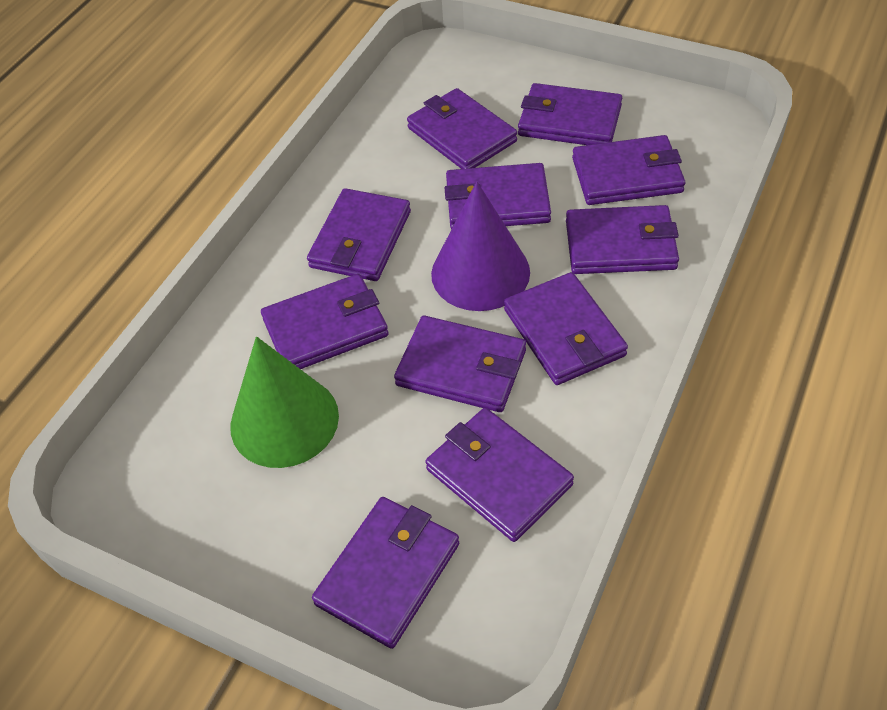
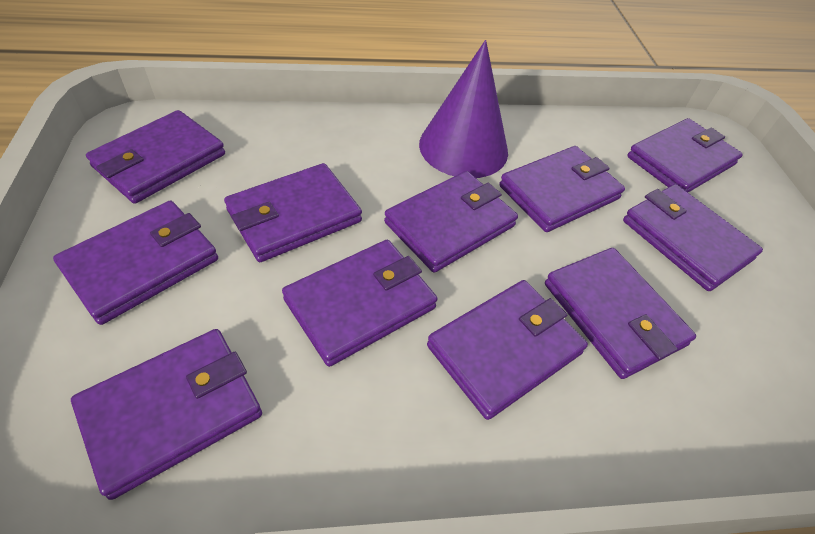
green cone: 1 -> 0

